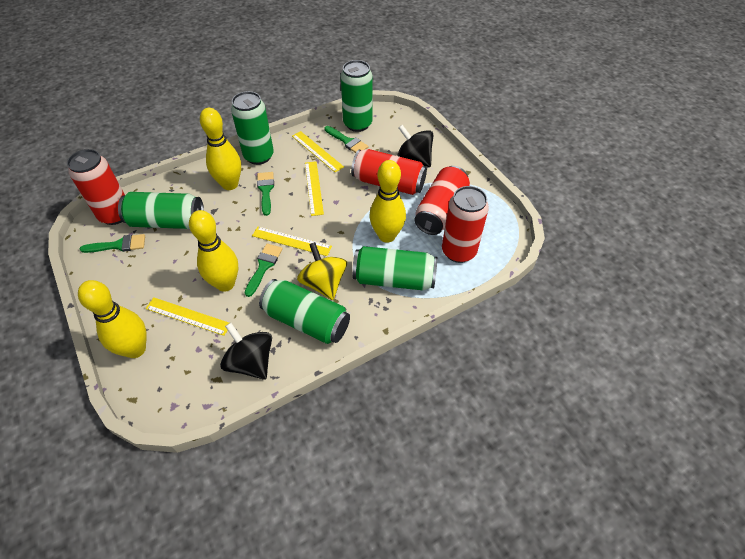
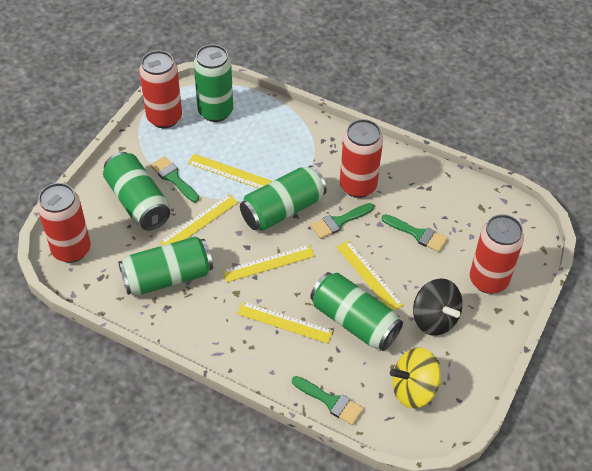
black spinning top: 2 -> 1
yellow bowling pin: 4 -> 0
yellow ruler: 4 -> 5

